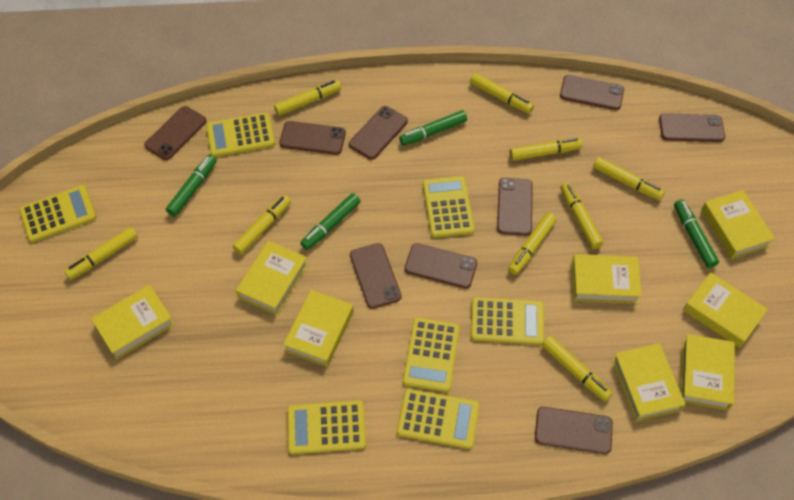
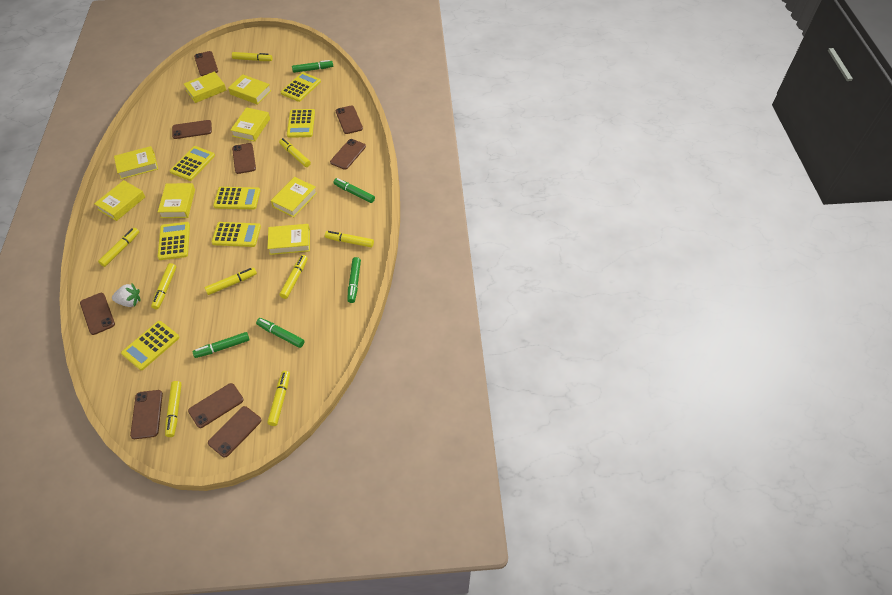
green marker: 4 -> 5
white strawberry: 0 -> 1

